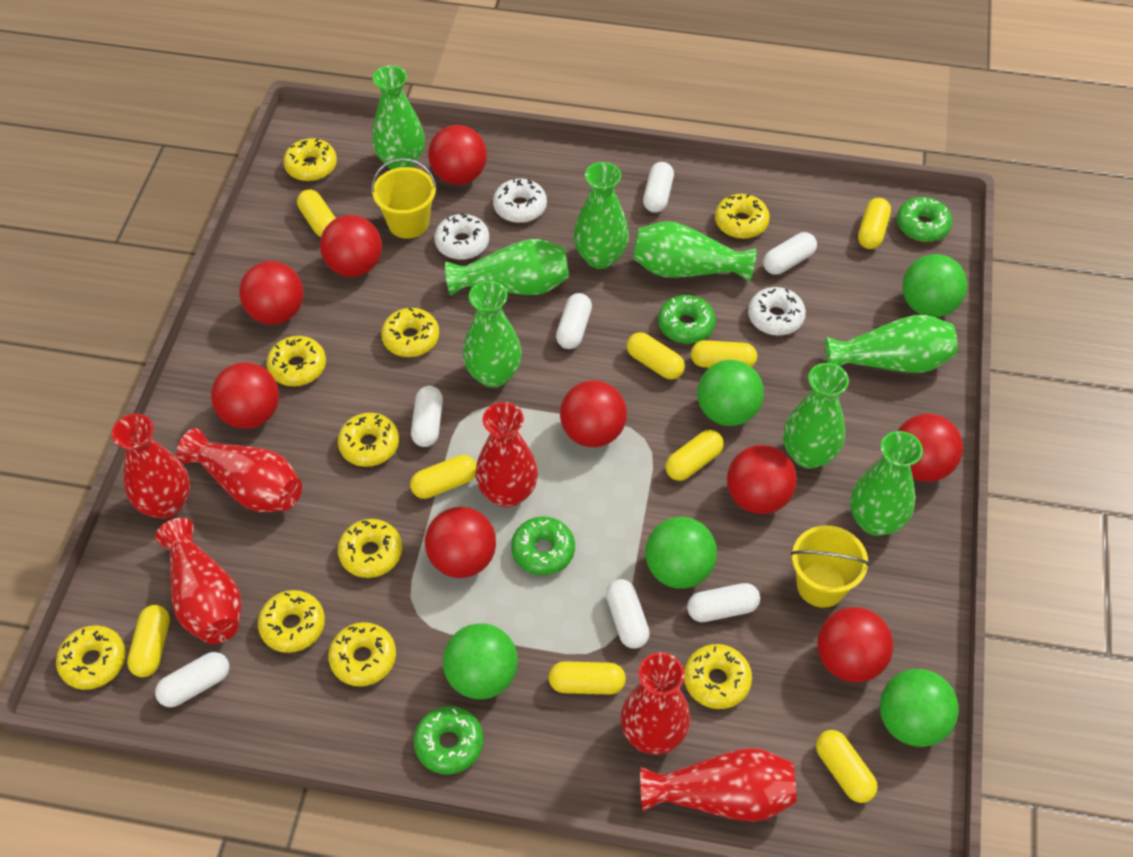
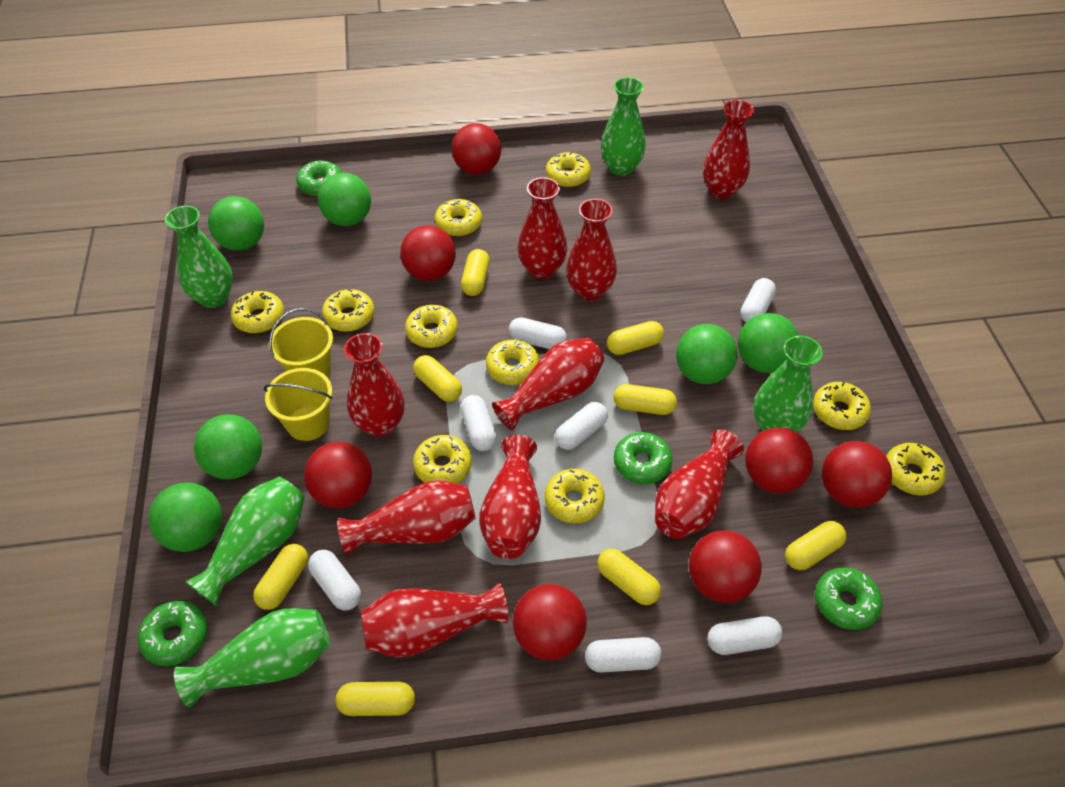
green ball: 5 -> 6
green vase: 8 -> 5
red ball: 9 -> 7
red vase: 6 -> 9
white donut: 3 -> 0
yellow capsule: 9 -> 8

